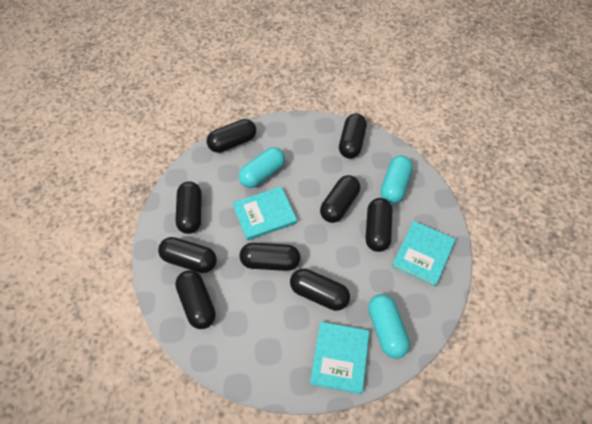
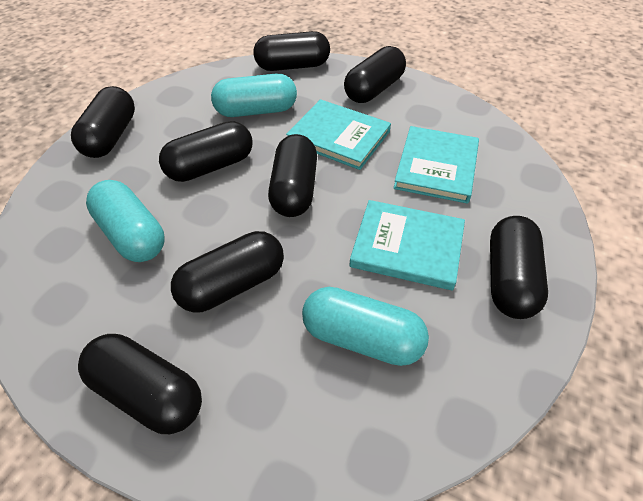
black capsule: 9 -> 8

